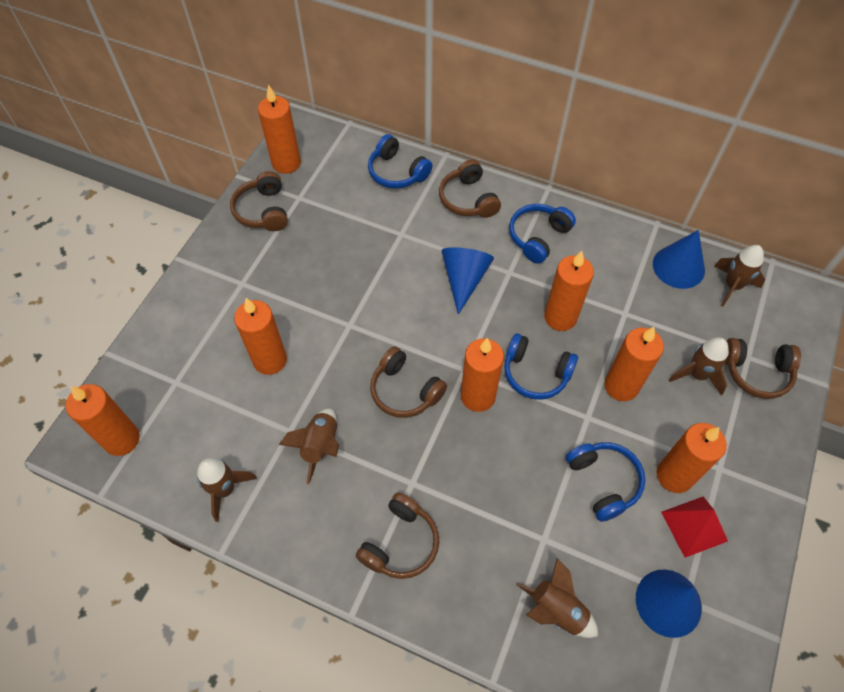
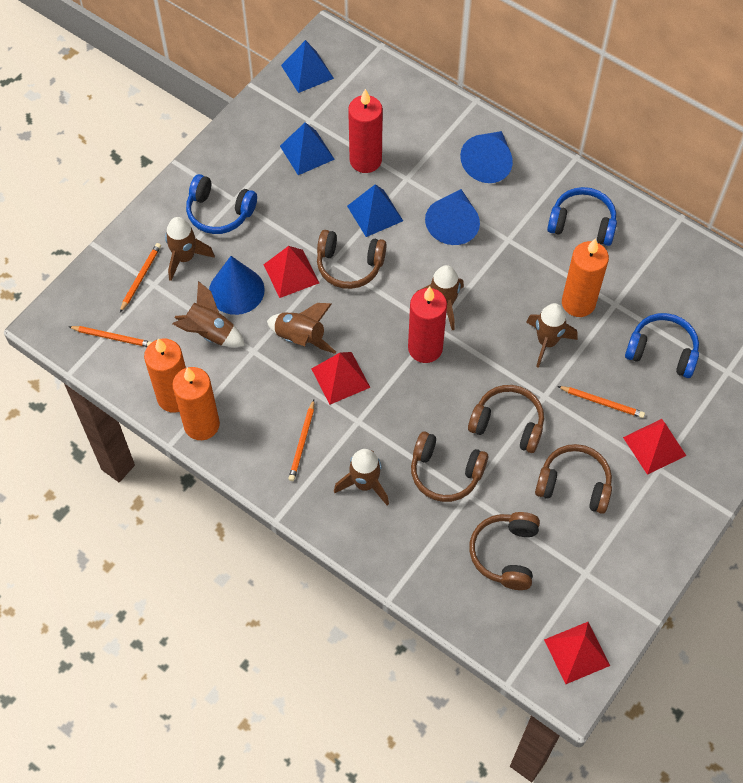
blue headphones: 4 -> 3
blue pyramid: 0 -> 3
brown rocket: 5 -> 6
orange candle: 7 -> 3
orange pencil: 0 -> 4
red candle: 0 -> 2
red pyramid: 1 -> 4

